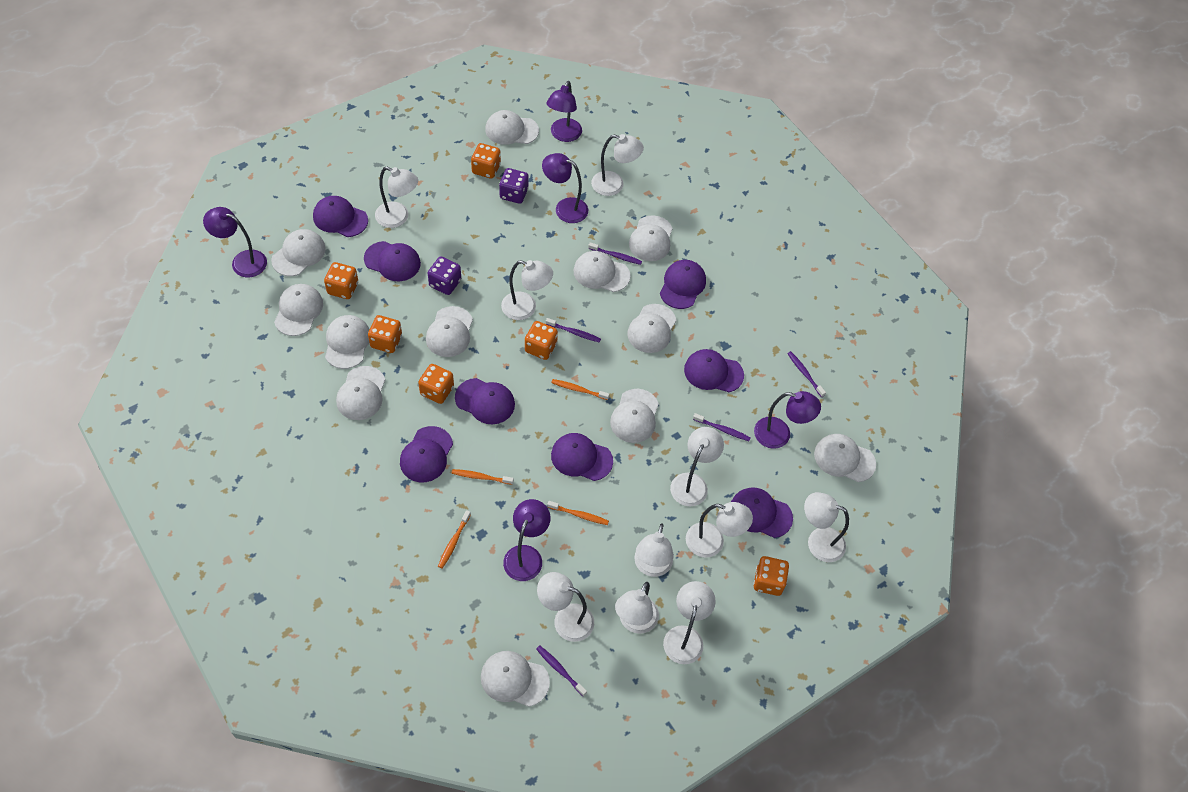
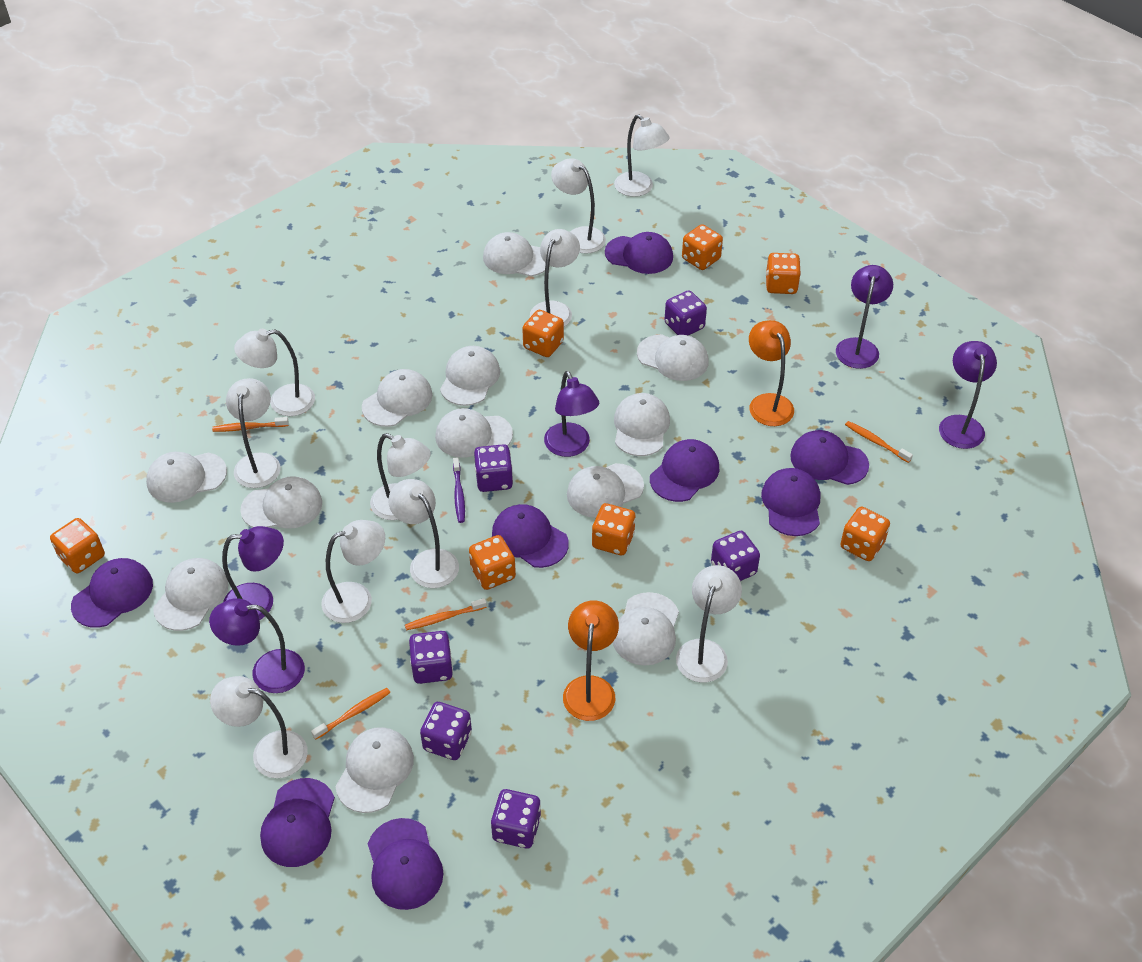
orange dice: 6 -> 7
orange lamp: 0 -> 2
purple dice: 2 -> 6
purple toothbrush: 5 -> 1

